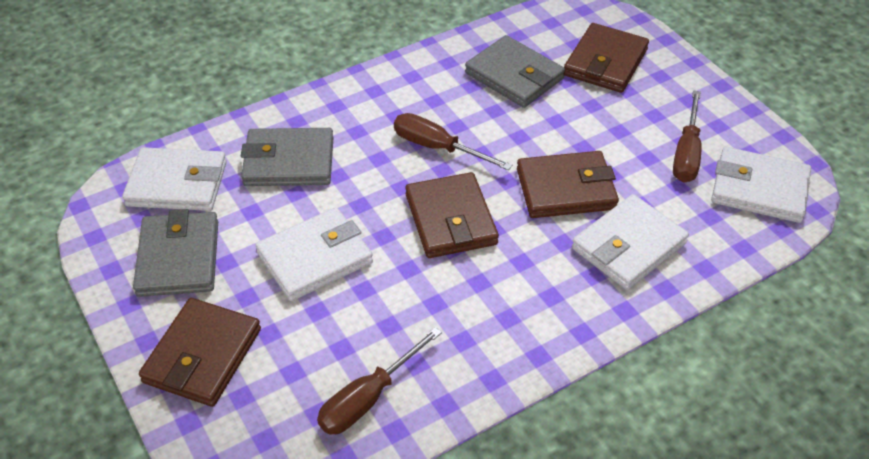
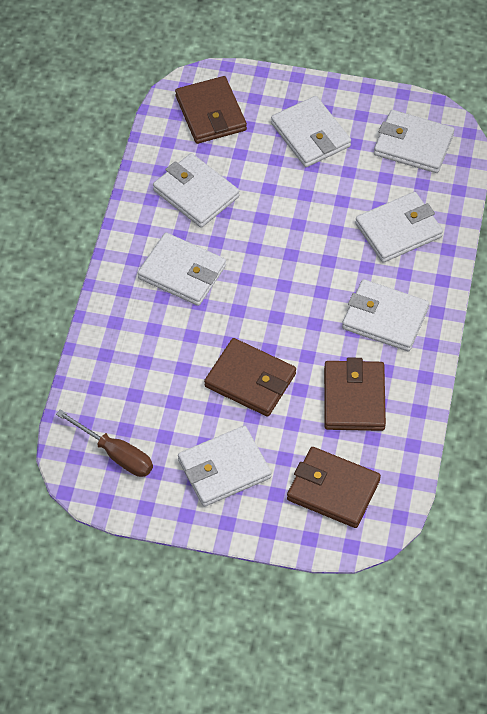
brown screwdriver: 3 -> 1
grey wallet: 3 -> 0
white wallet: 4 -> 7

